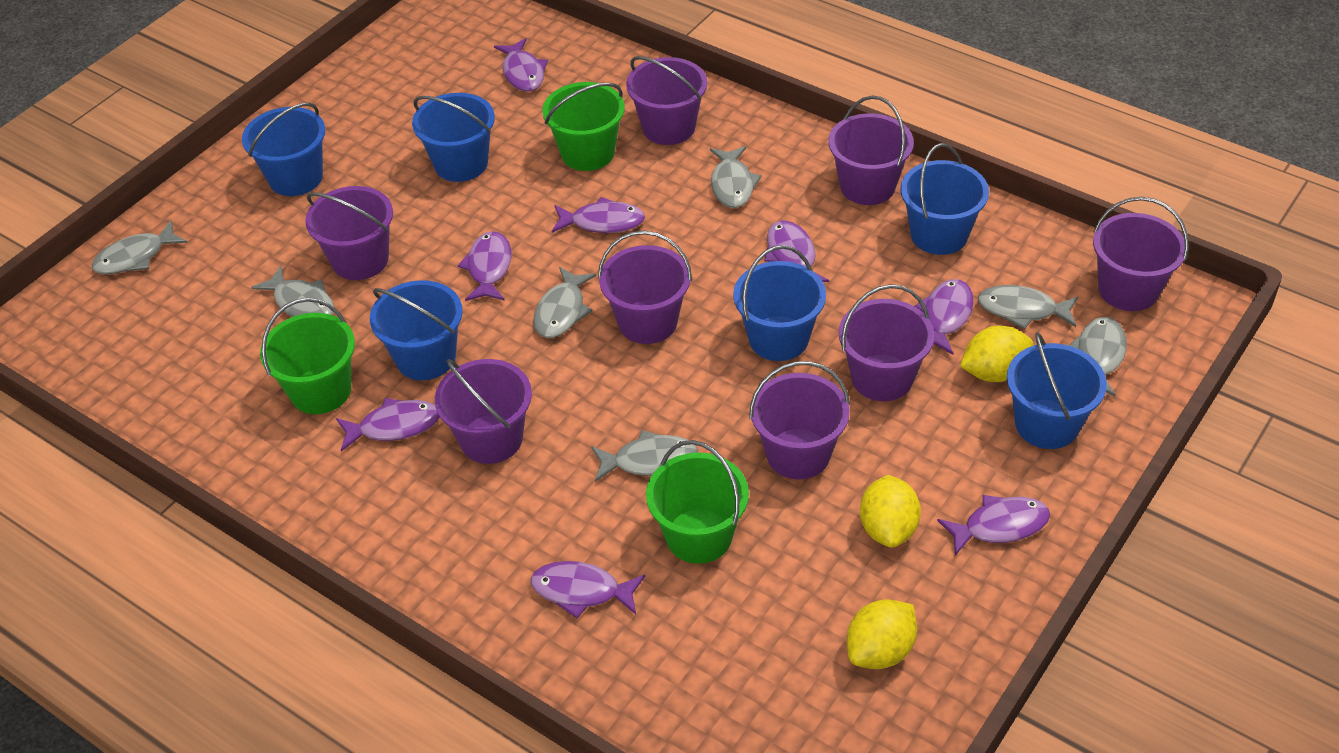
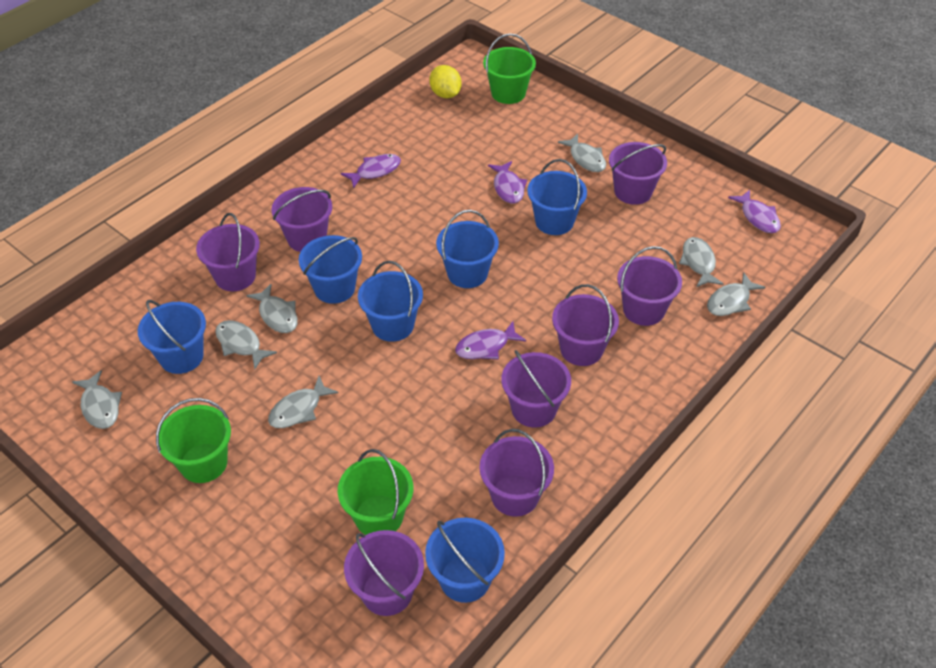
purple fish: 8 -> 4
yellow lemon: 3 -> 1

